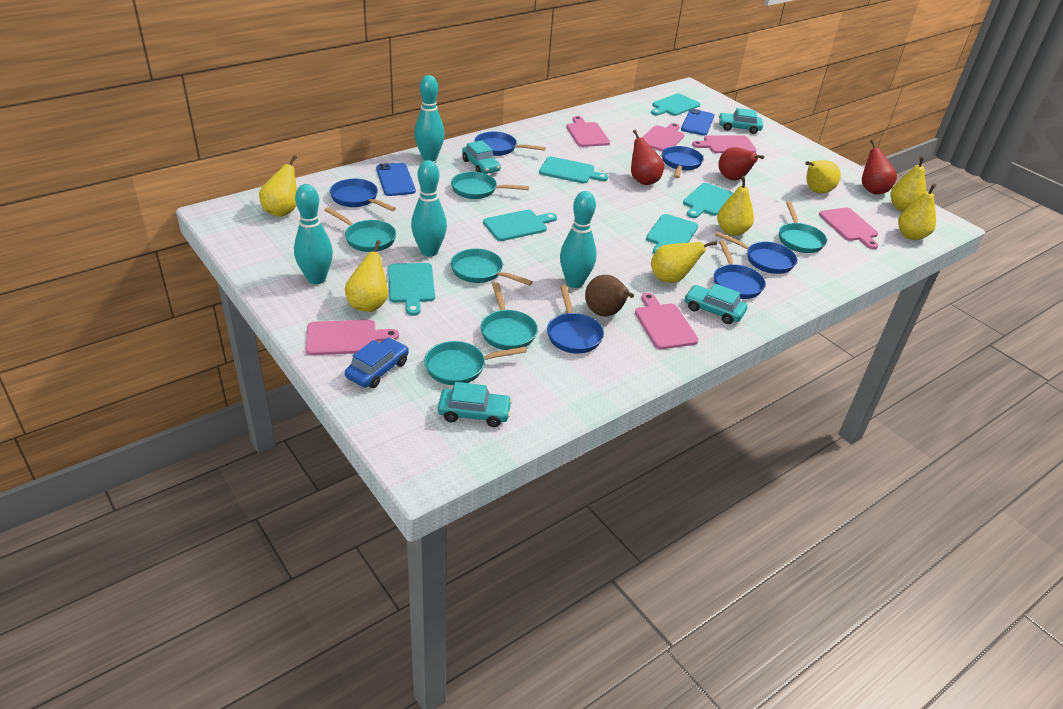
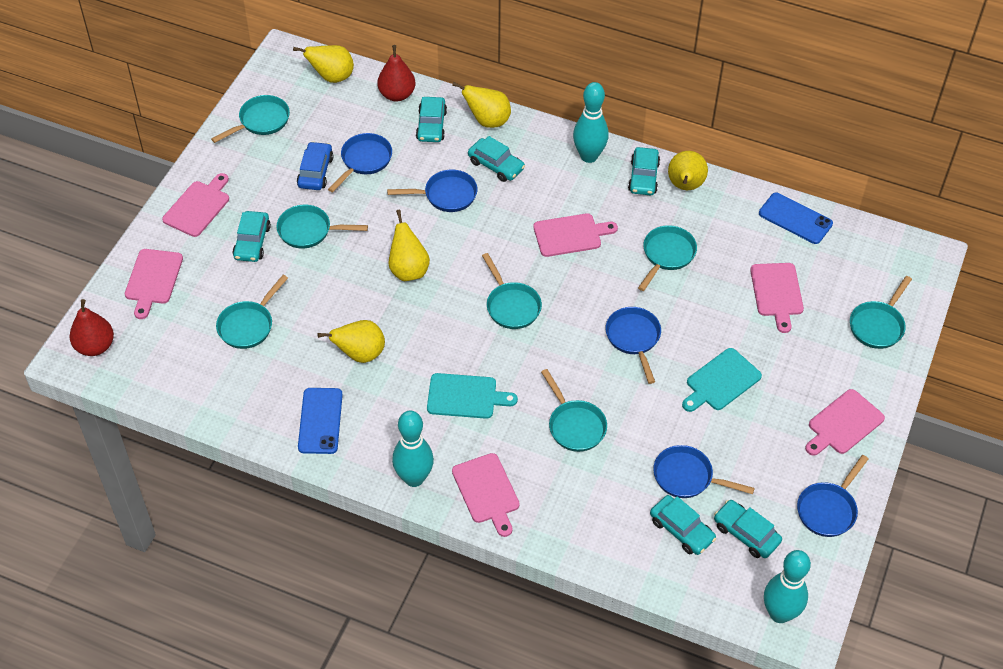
blue pan: 6 -> 5
brown pear: 1 -> 0
red pear: 3 -> 2
turquoise bowling pin: 4 -> 3
turquoise car: 4 -> 6
turquoise cutting board: 6 -> 2
turquoise pan: 6 -> 7
yellow pear: 7 -> 5

